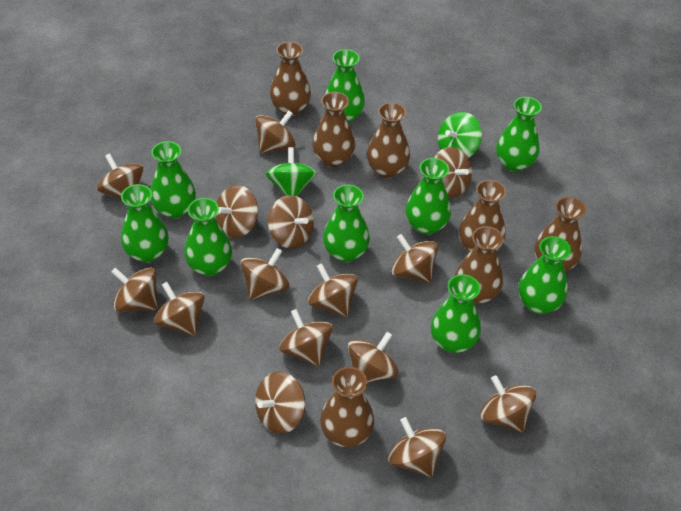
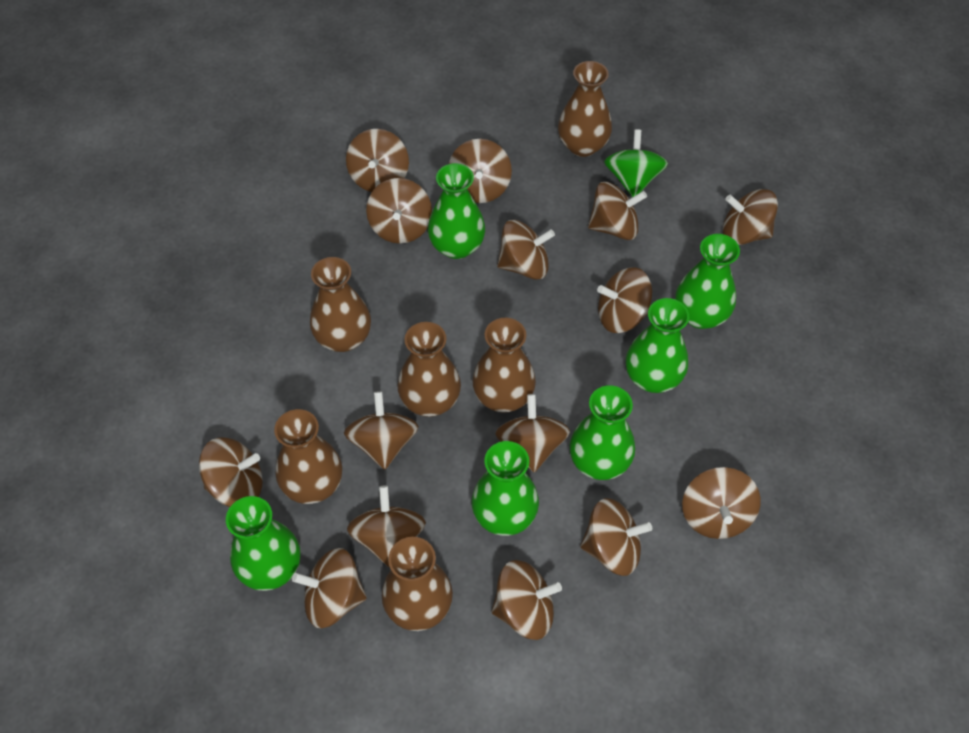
brown vase: 7 -> 6
green spinning top: 2 -> 1
green vase: 9 -> 6

